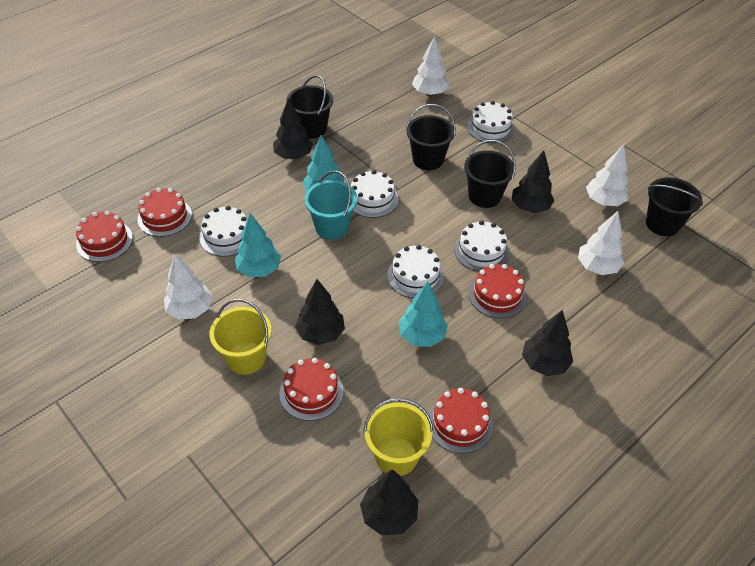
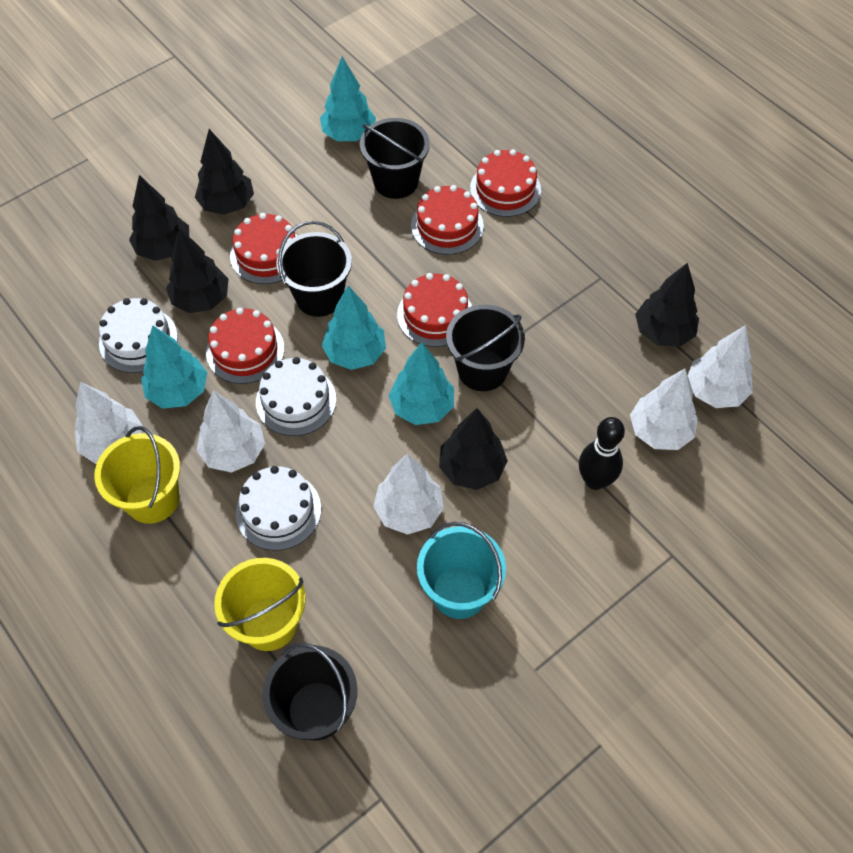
black bowling pin: 0 -> 1
turquoise tree: 3 -> 4
white cake: 5 -> 3
white tree: 4 -> 5

